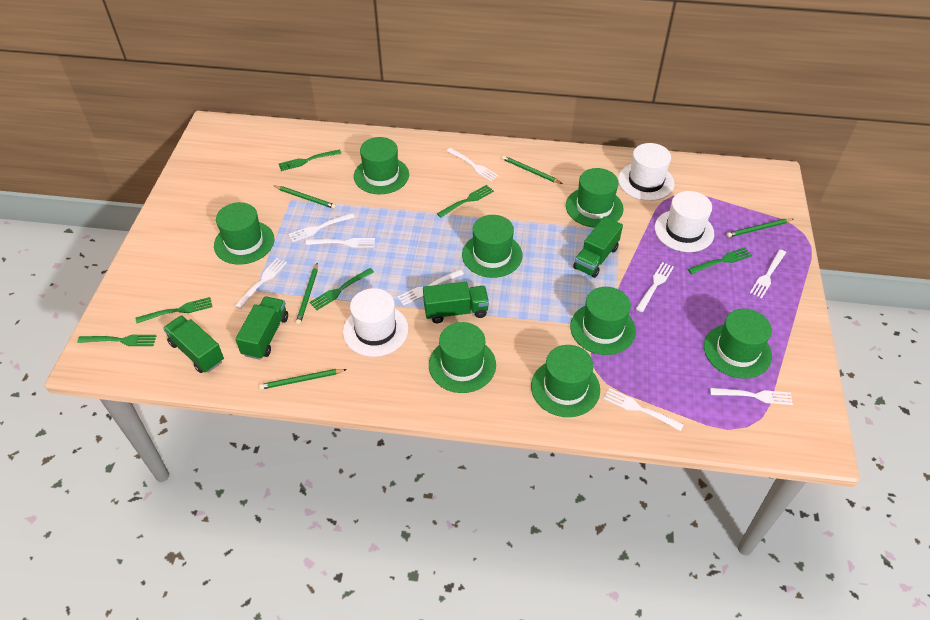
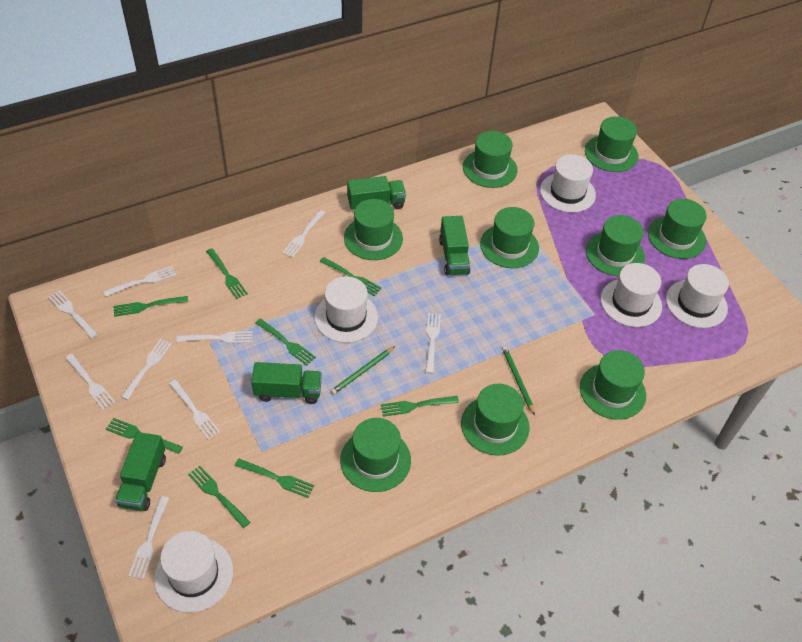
green fork: 6 -> 8
green hat: 8 -> 9
green pencil: 5 -> 2
white hat: 3 -> 5

